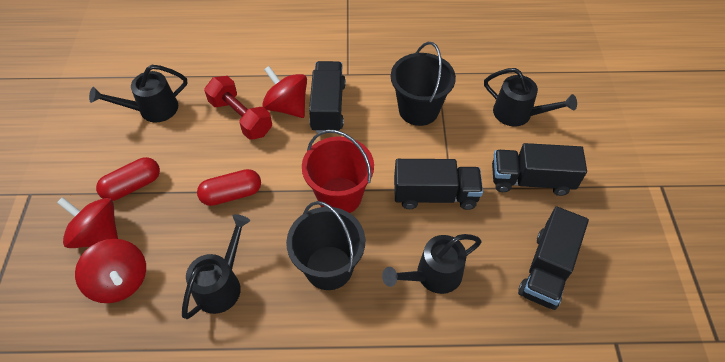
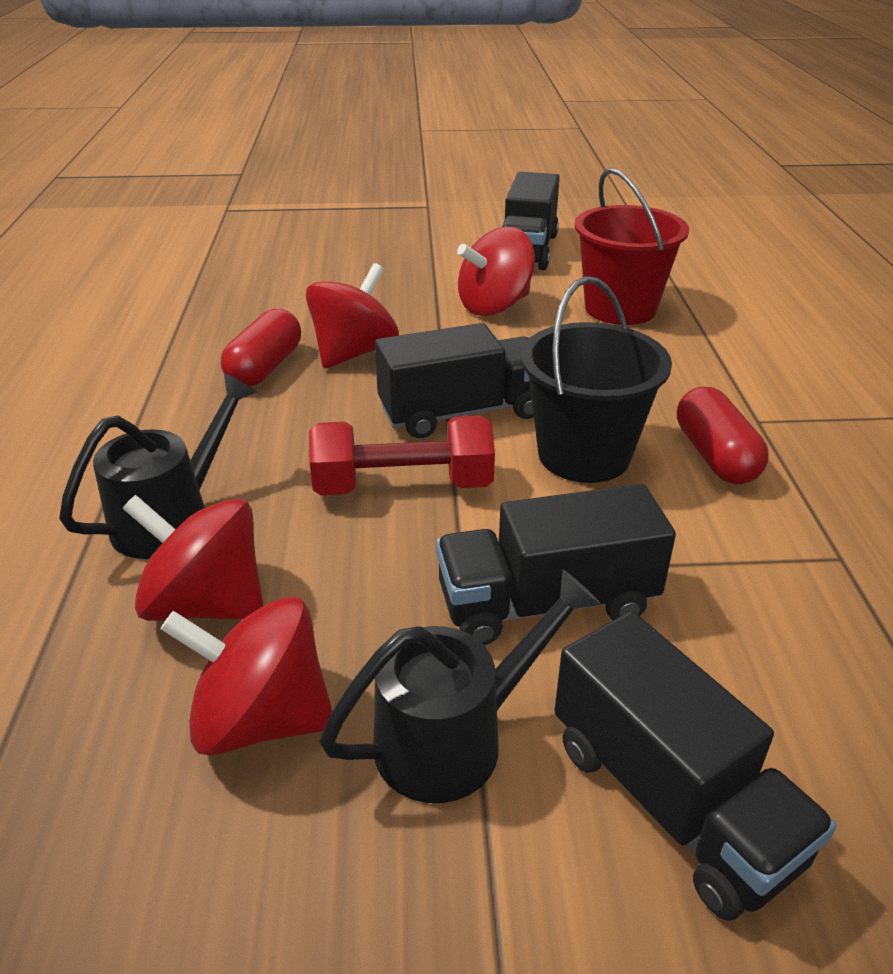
black bucket: 2 -> 1
black watering can: 4 -> 2
red spinning top: 3 -> 4

